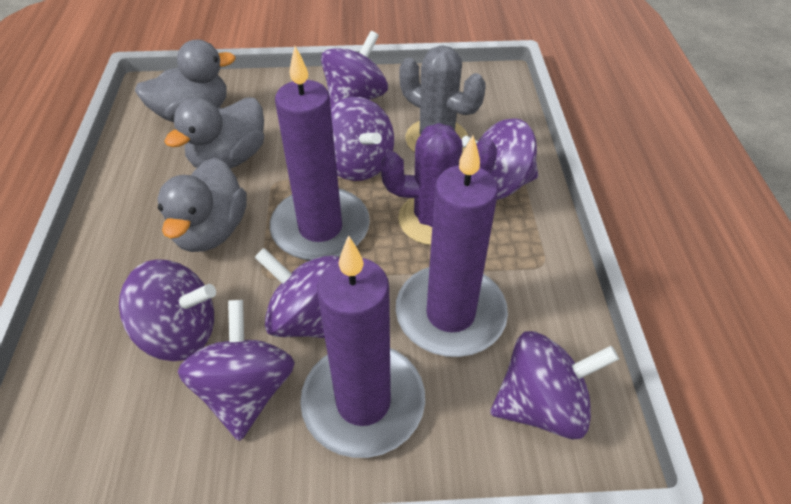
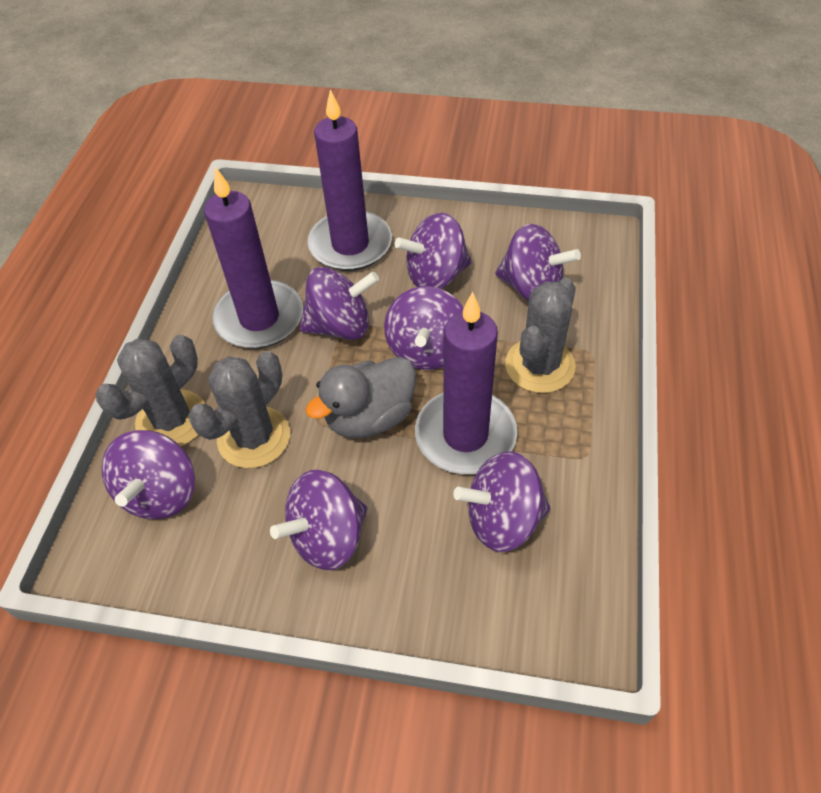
grey cactus: 1 -> 3
grey duck: 3 -> 1
purple cactus: 1 -> 0

